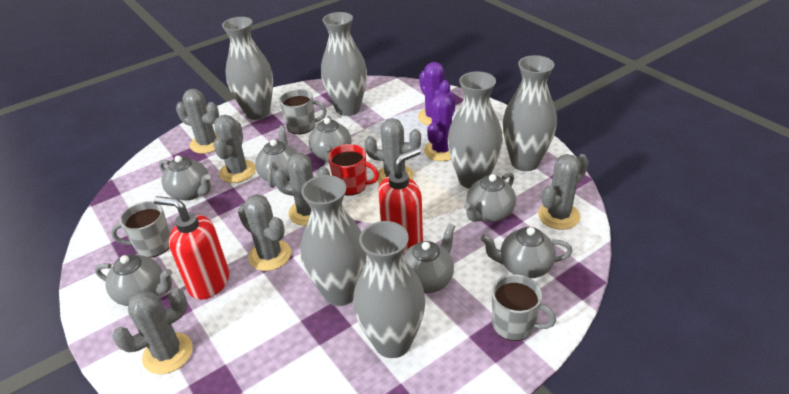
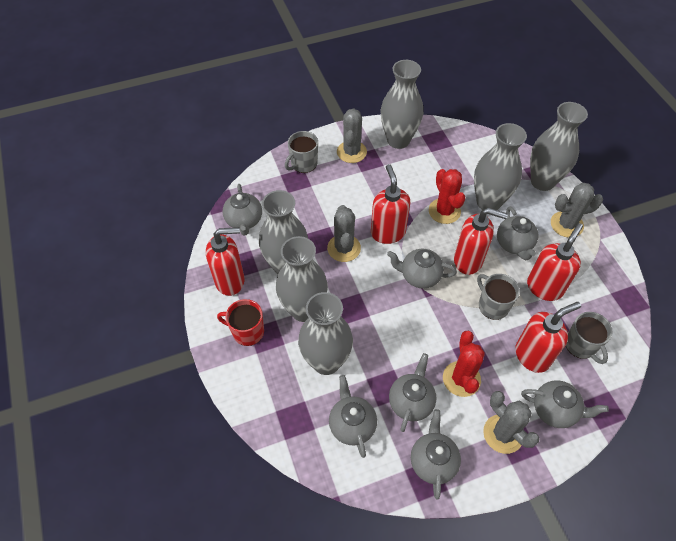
grey cactus: 7 -> 4
purple cactus: 2 -> 0
red cactus: 0 -> 2
red soap dispenser: 2 -> 5

